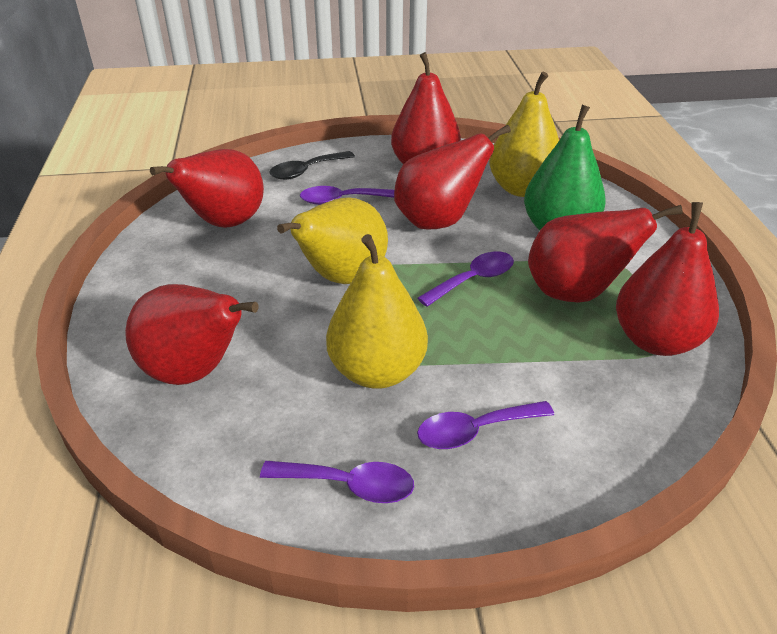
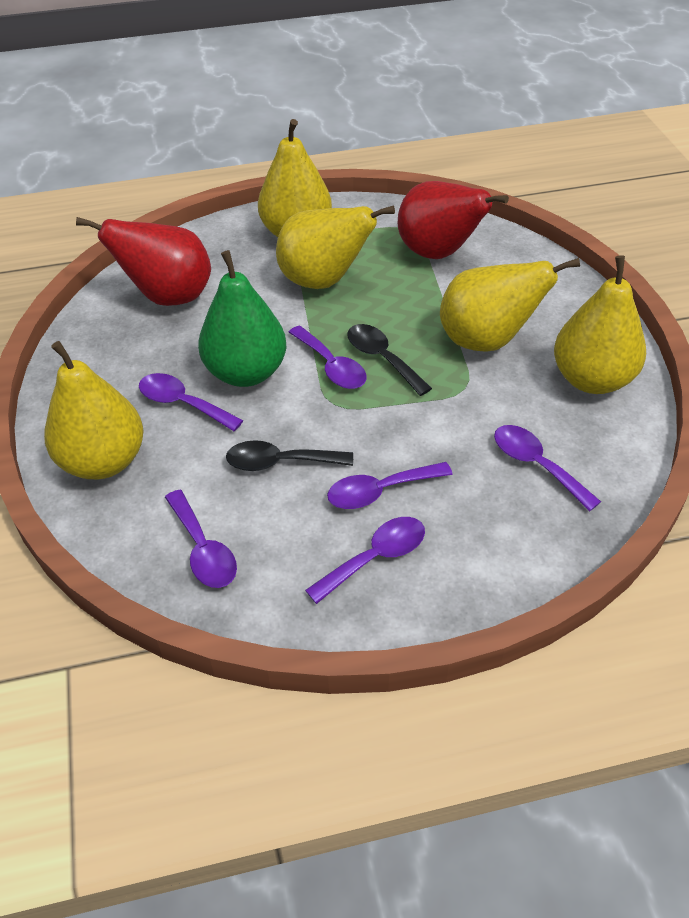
black spoon: 1 -> 2
purple spoon: 4 -> 6
red pear: 6 -> 2
yellow pear: 3 -> 5

